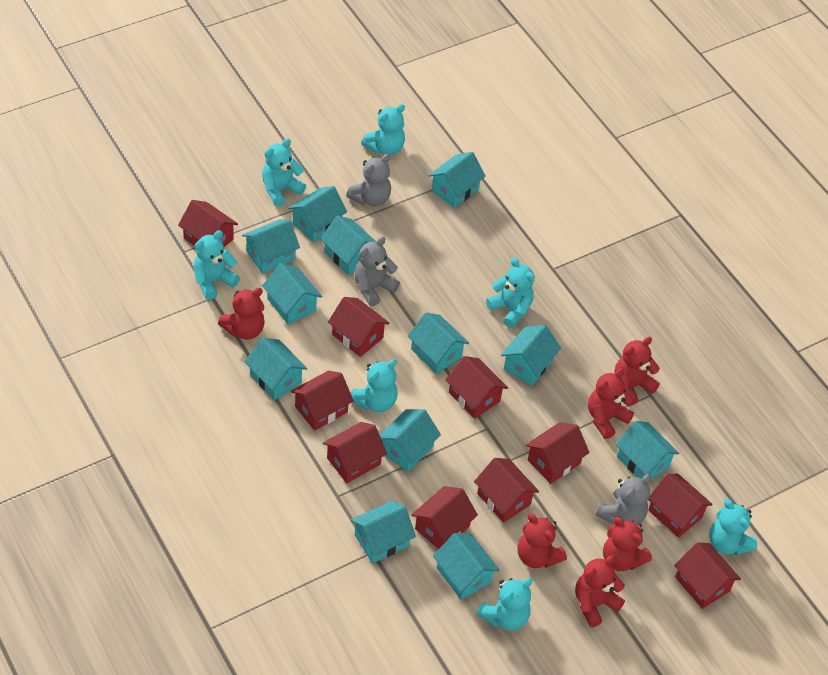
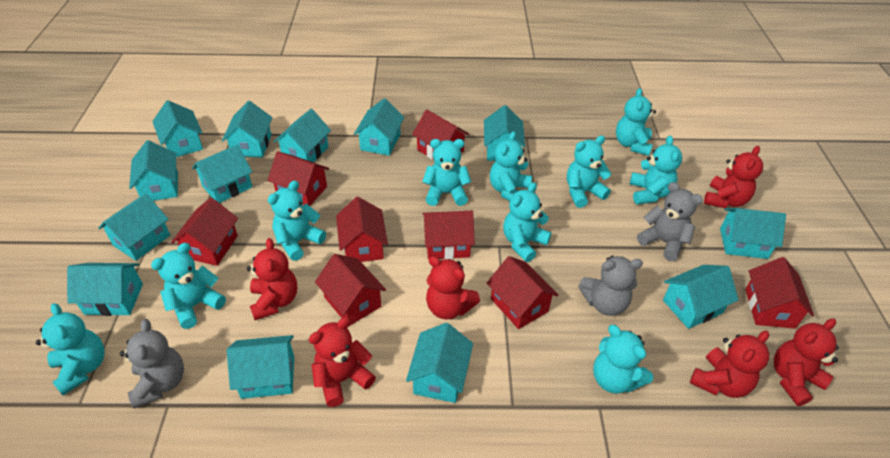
red house: 10 -> 8
turquoise house: 12 -> 13
turquoise teddy bear: 7 -> 10

